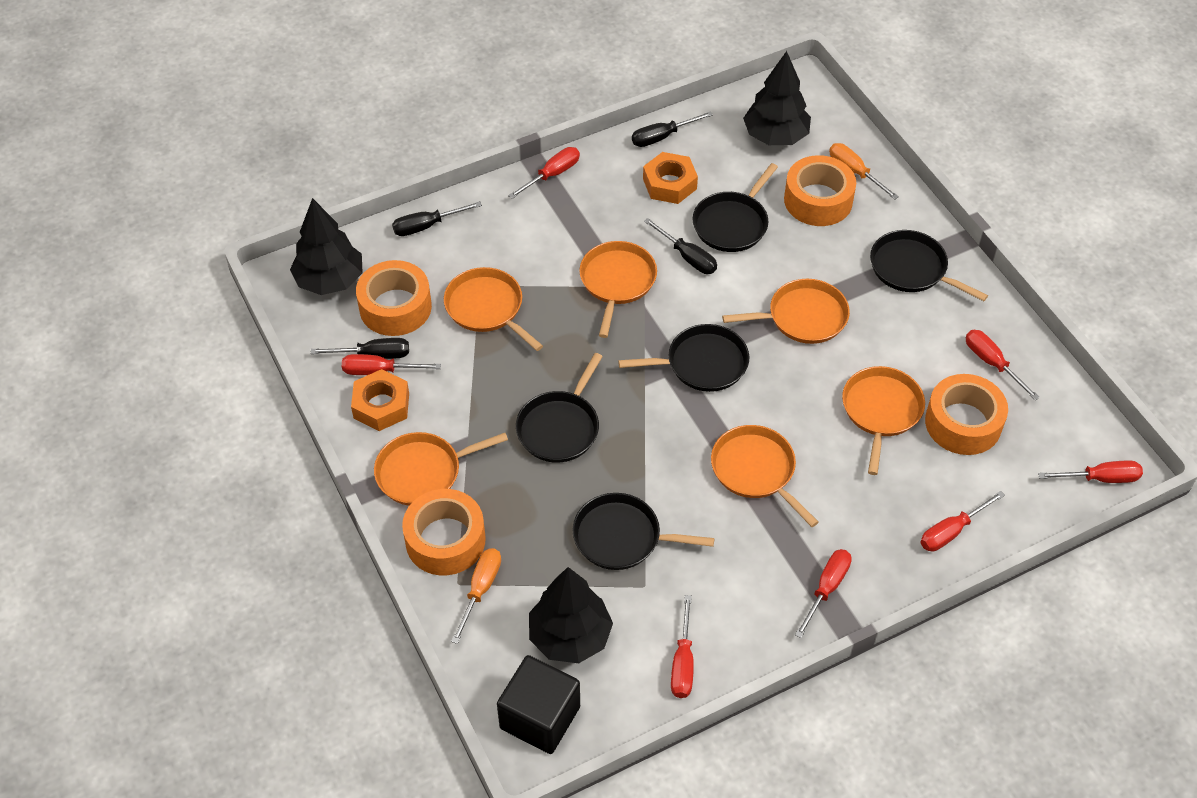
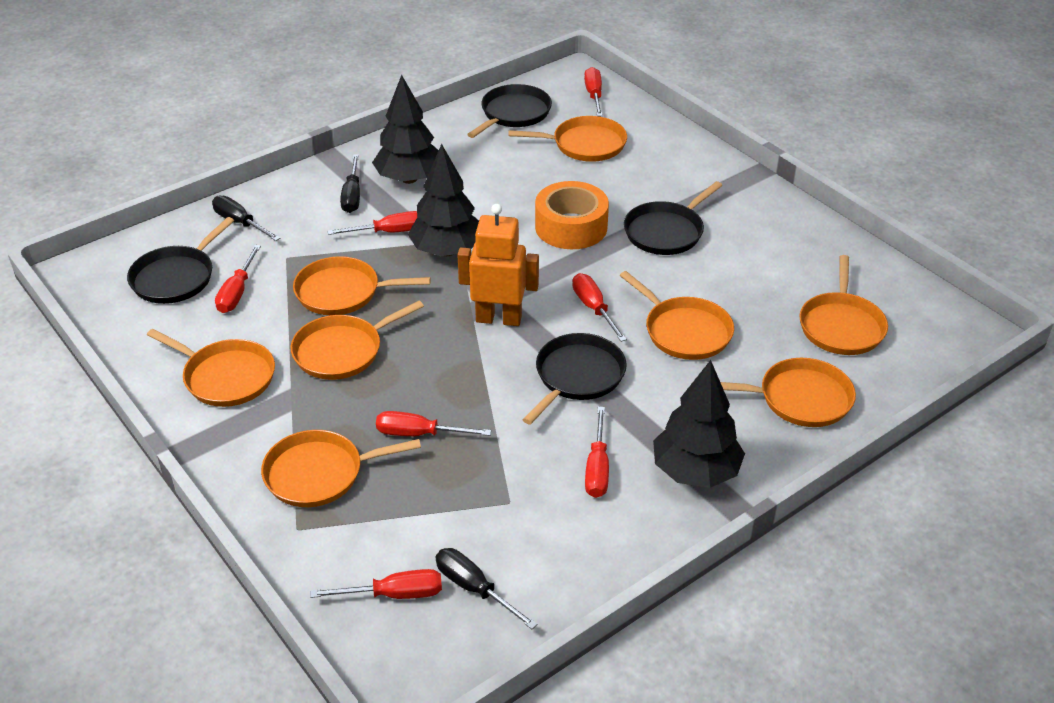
black cube: 1 -> 0
black pan: 5 -> 4
black screwdriver: 4 -> 3
orange nut: 2 -> 0
orange pan: 6 -> 8
orange robot: 0 -> 1
orange screwdriver: 2 -> 0
orange tape: 4 -> 1

